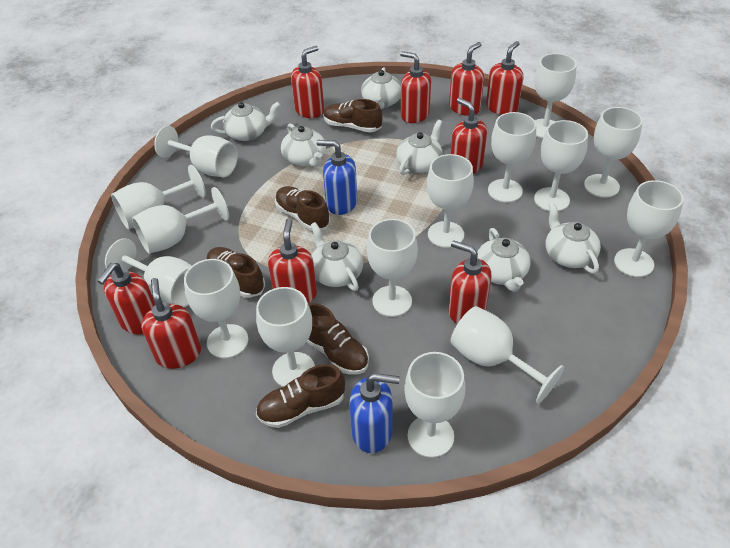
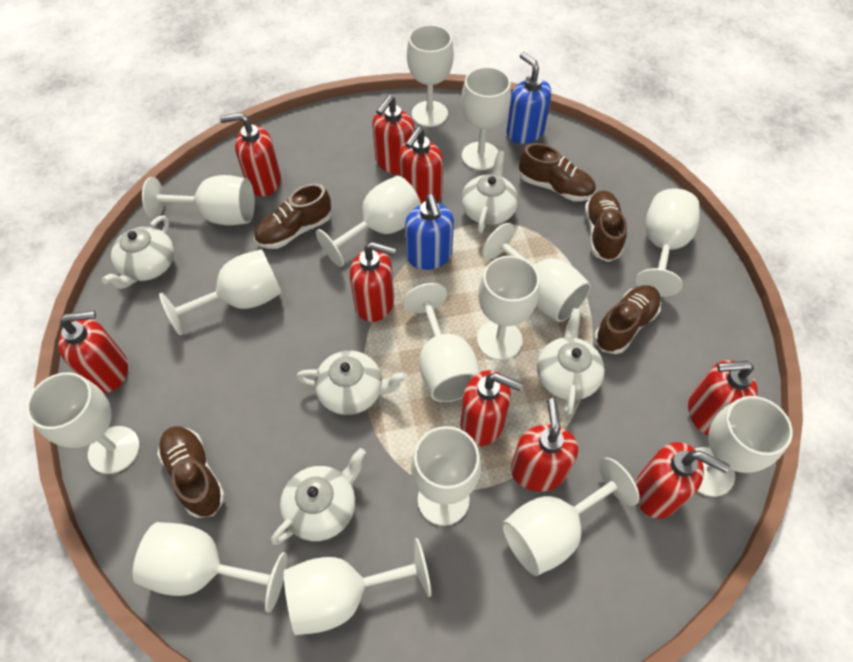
white teapot: 7 -> 5

